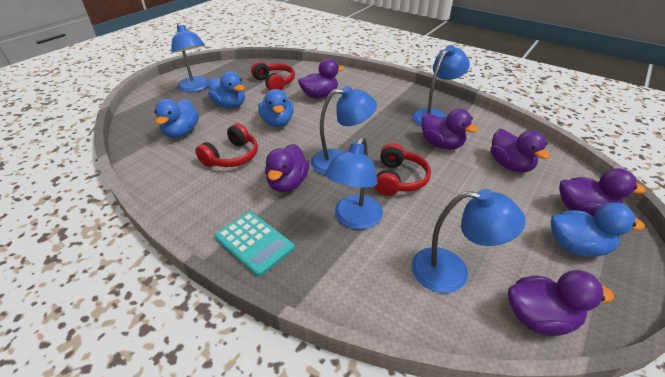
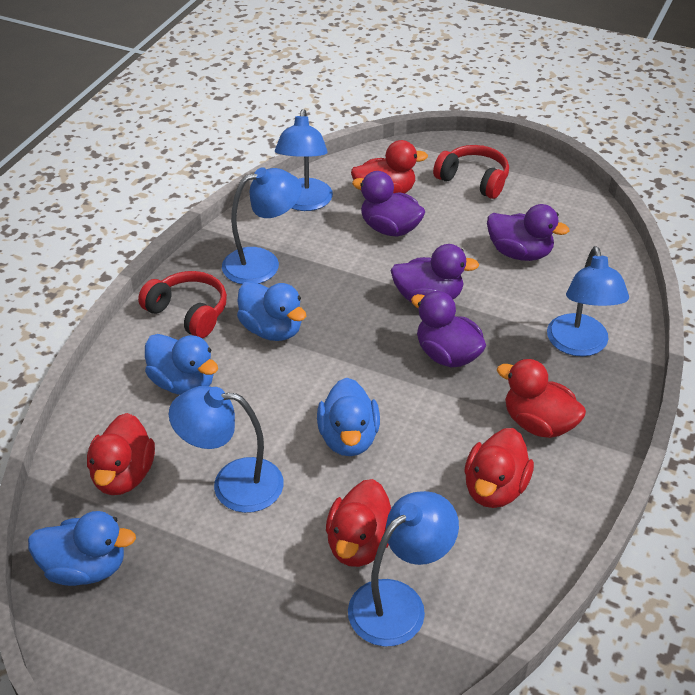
purple duck: 6 -> 4
red duck: 0 -> 5
red headphones: 3 -> 2
turquoise calculator: 1 -> 0

